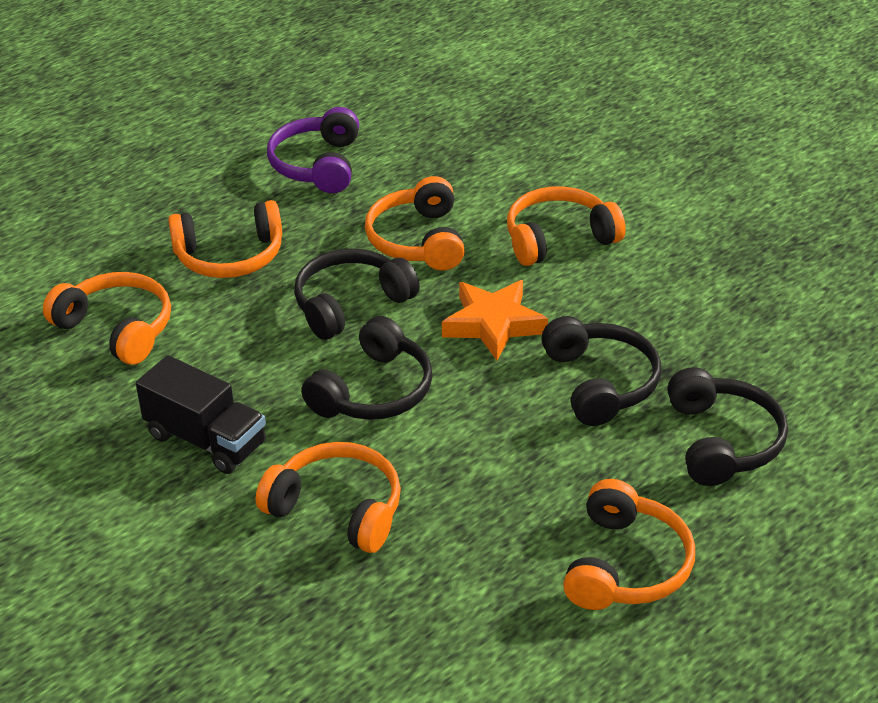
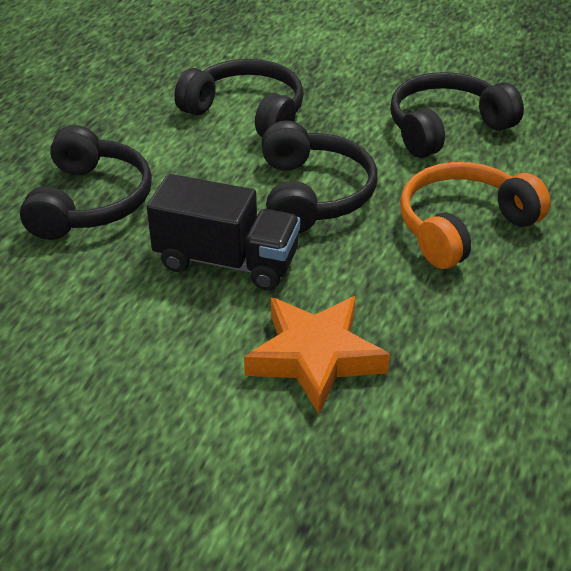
orange headphones: 6 -> 1
purple headphones: 1 -> 0

